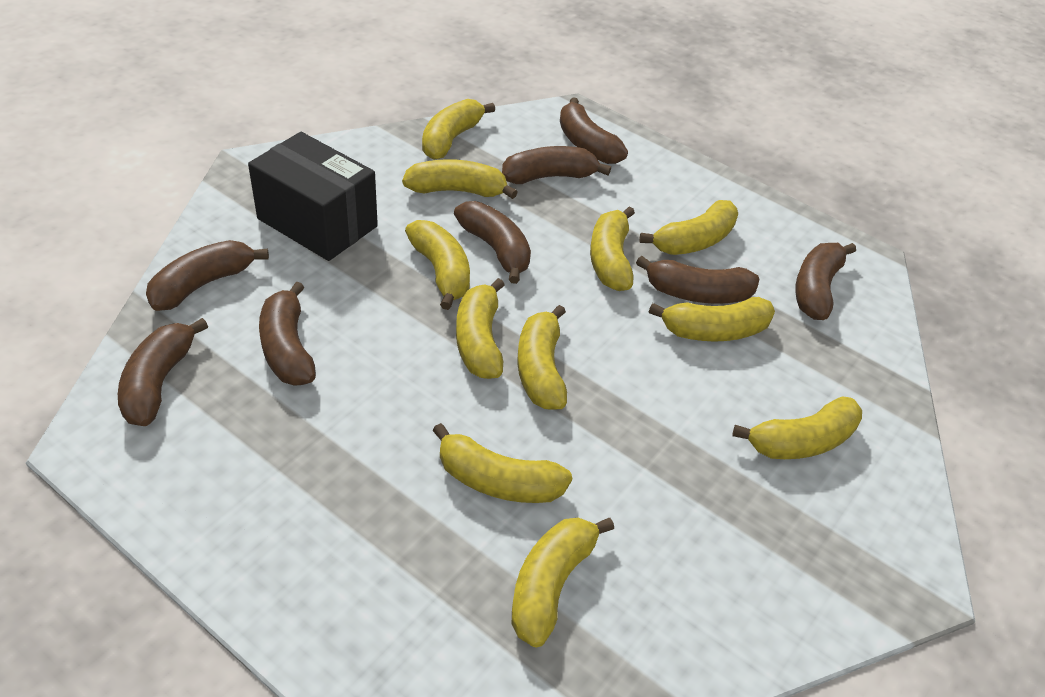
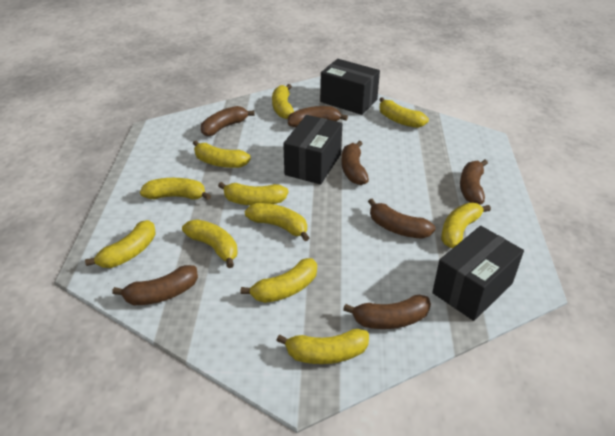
black box: 1 -> 3
brown banana: 8 -> 7

